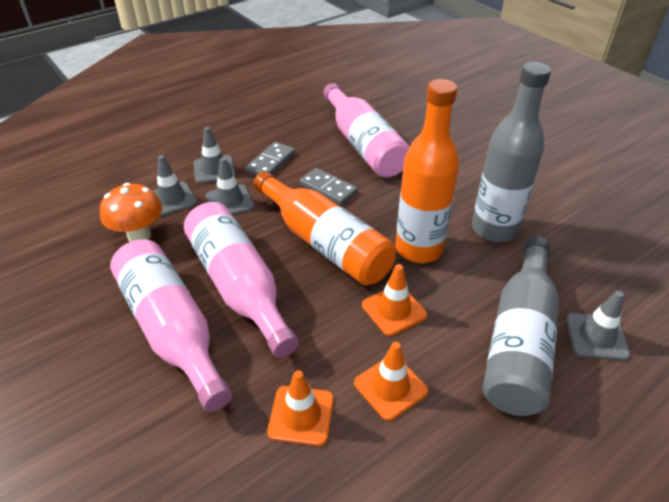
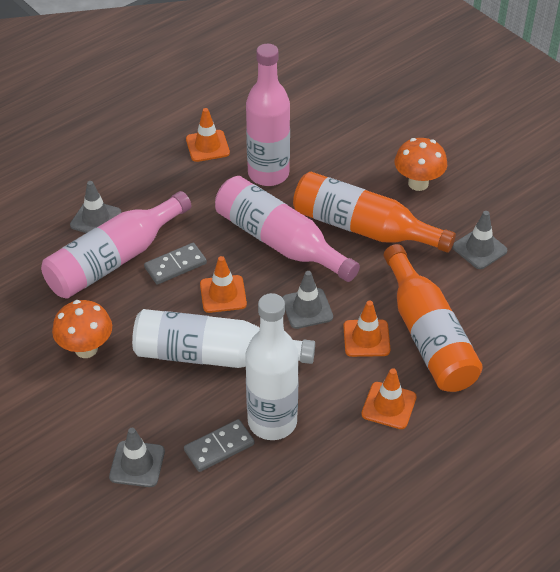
grey bottle: 2 -> 0
orange mushroom: 1 -> 2
orange traffic cone: 3 -> 4
white bottle: 0 -> 2

